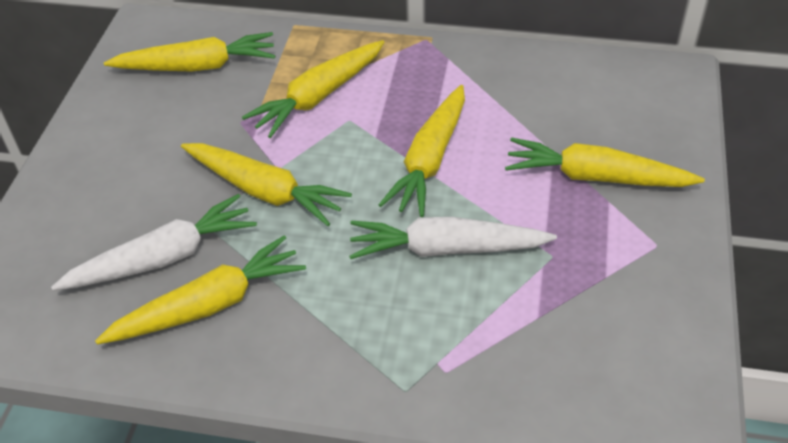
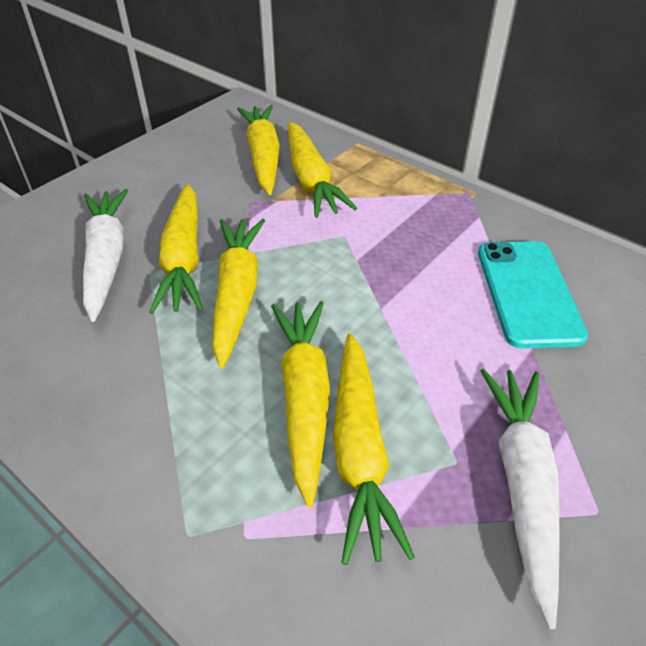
turquoise phone: 0 -> 1

